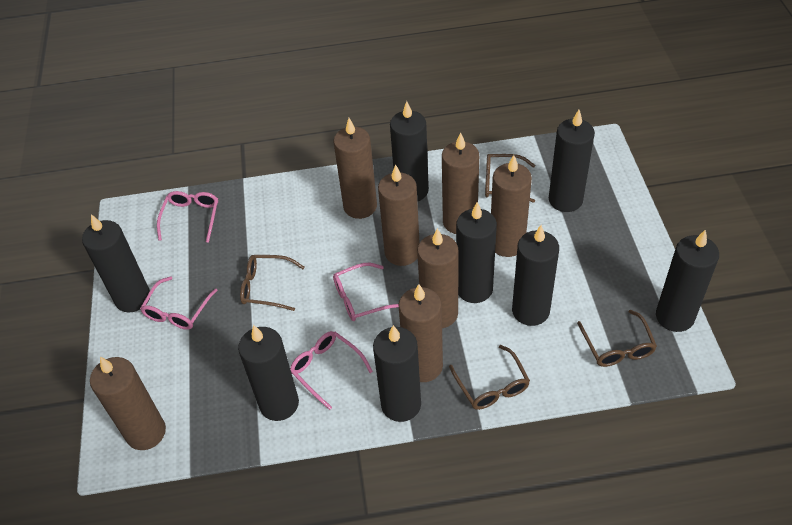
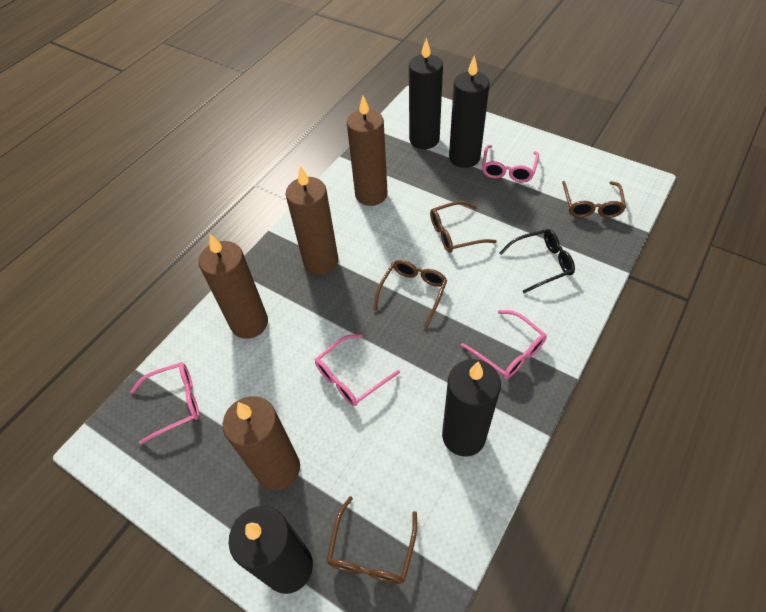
black candle: 8 -> 4
black glasses: 0 -> 1
brown candle: 7 -> 4

